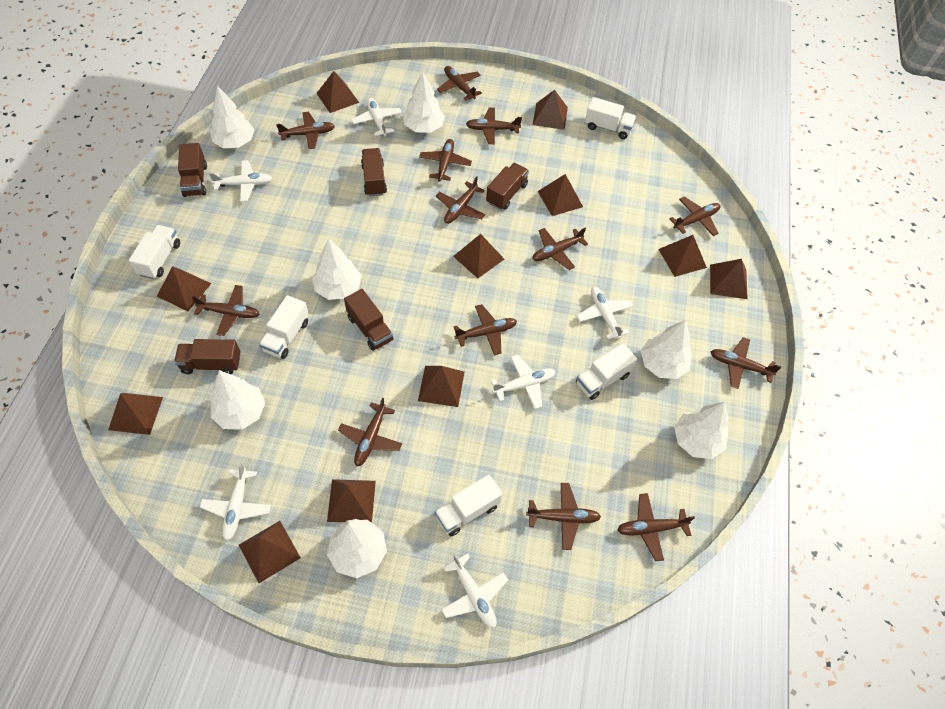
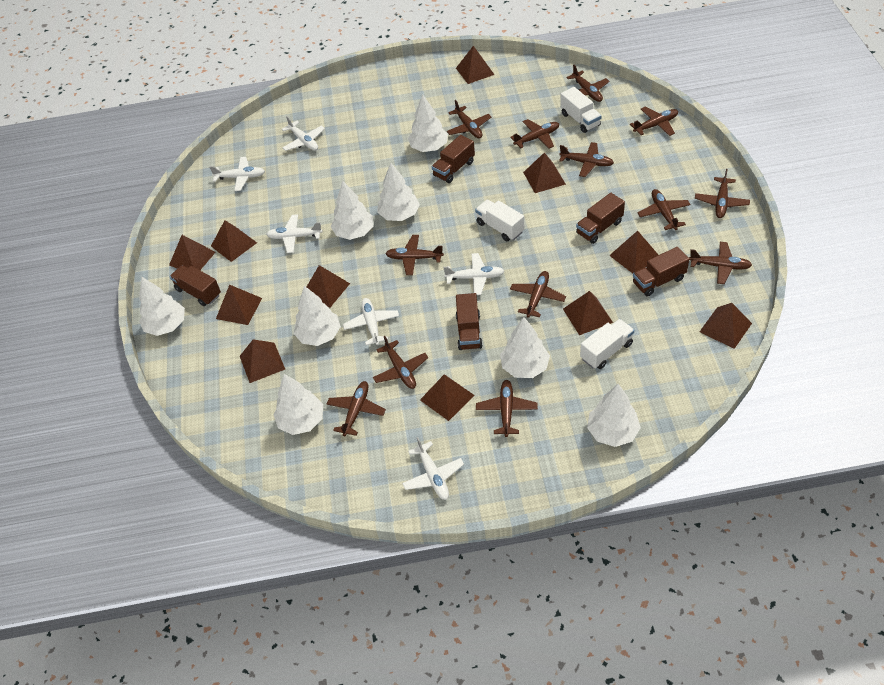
white tree: 7 -> 8
white truck: 5 -> 3

